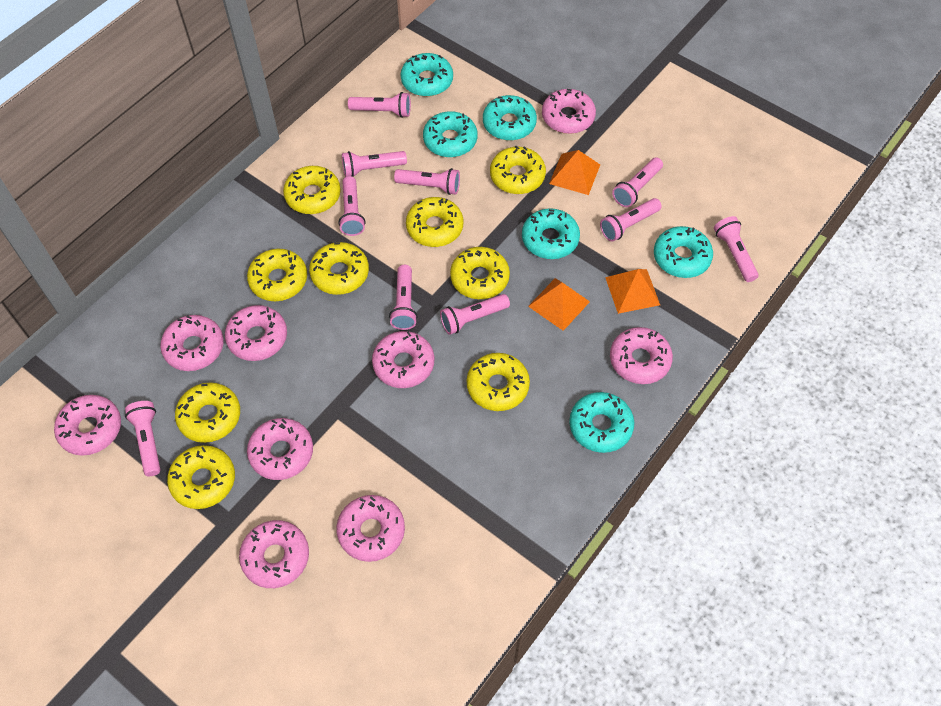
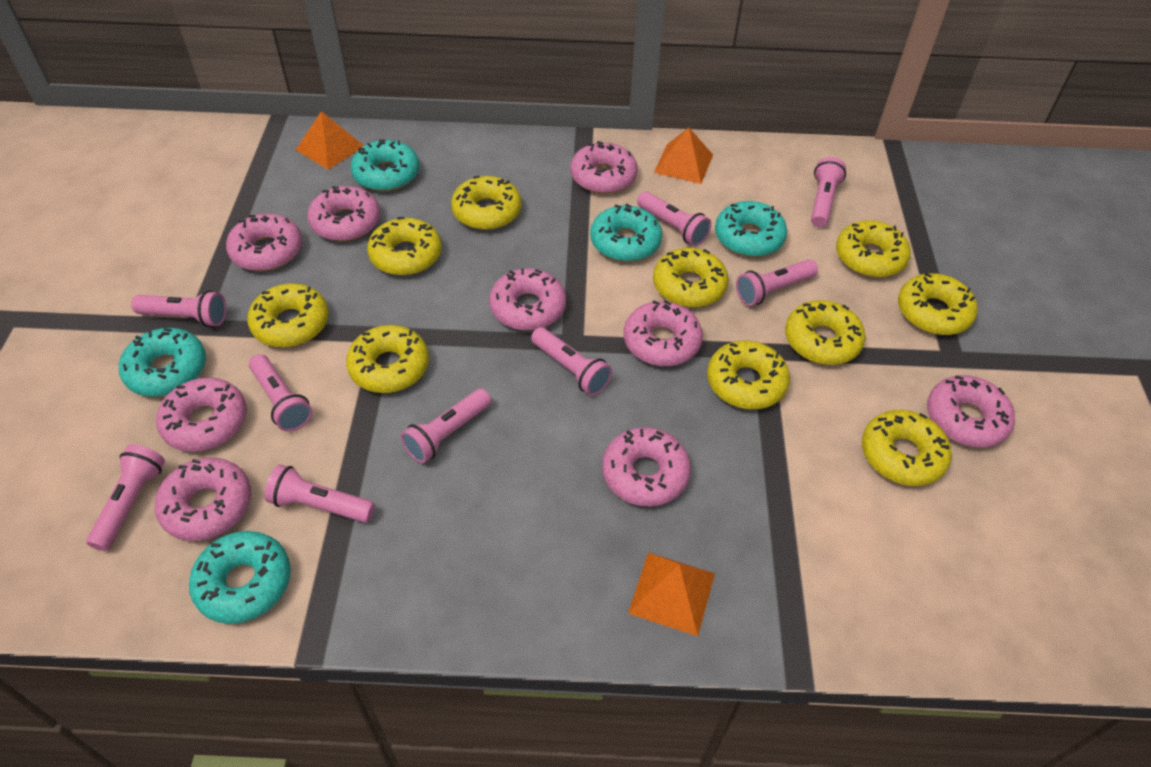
pink flashlight: 10 -> 9
turquoise donut: 6 -> 5
yellow donut: 9 -> 10

